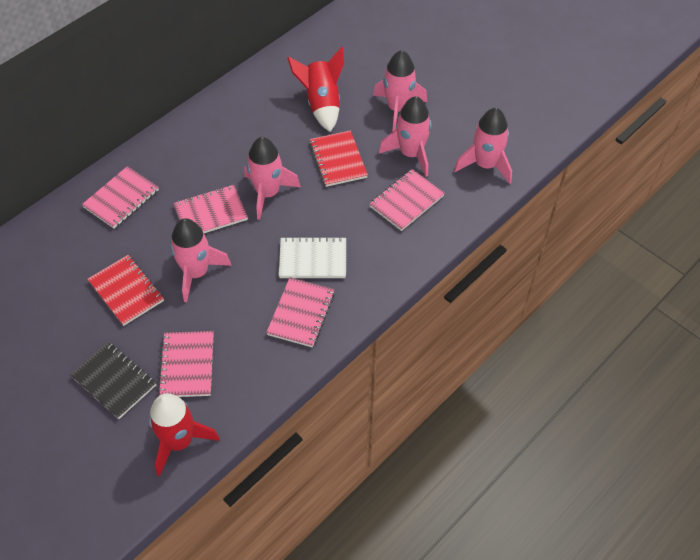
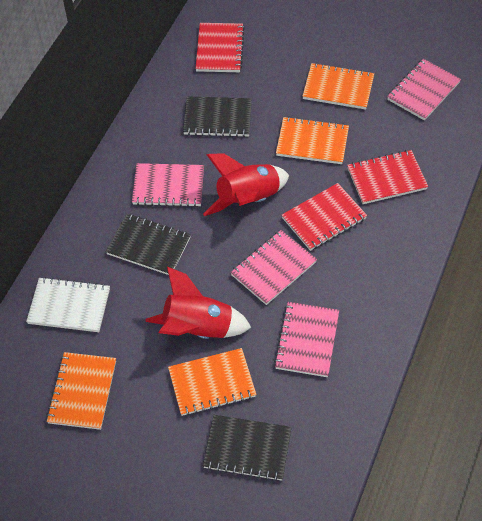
black notebook: 1 -> 3
orange notebook: 0 -> 4
pink notebook: 5 -> 4
pink rocket: 5 -> 0
red notebook: 2 -> 3

